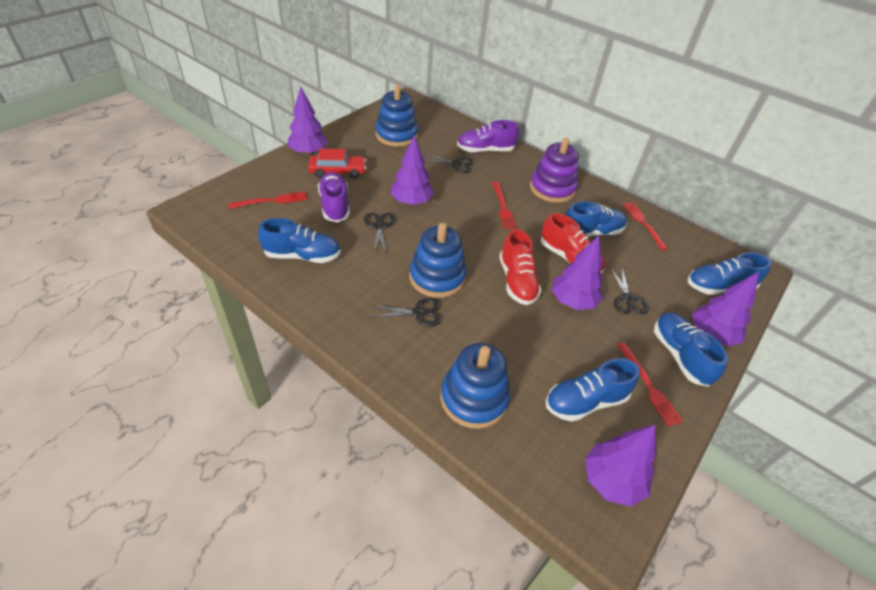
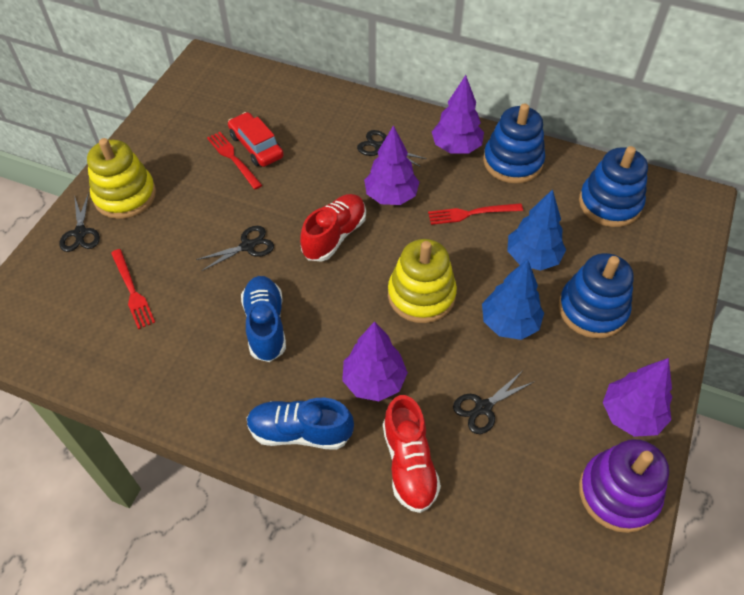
blue shoe: 5 -> 2
blue tree: 0 -> 2
purple shoe: 2 -> 0
purple tree: 5 -> 4
red fork: 4 -> 3
yellow stacking toy: 0 -> 2

